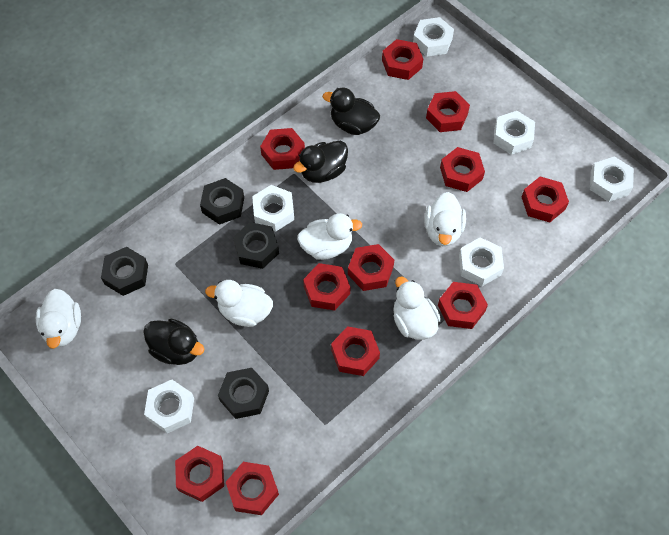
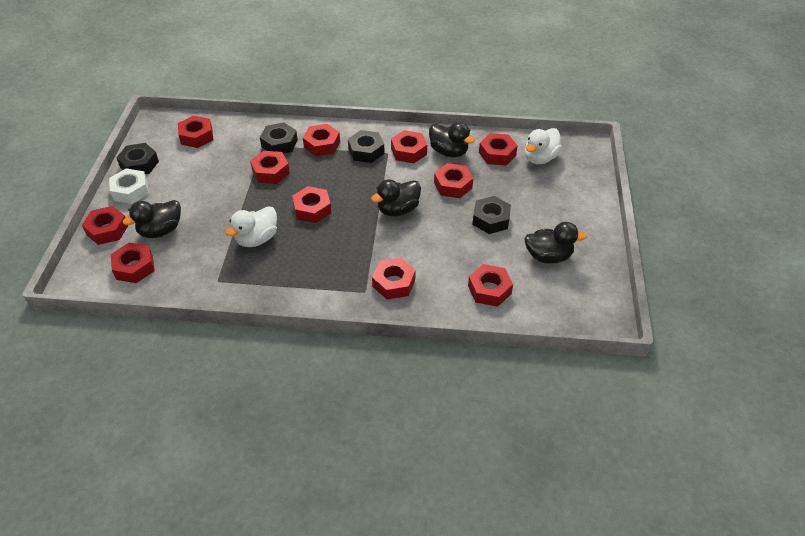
black duck: 3 -> 4
white duck: 5 -> 2
white nut: 6 -> 1

